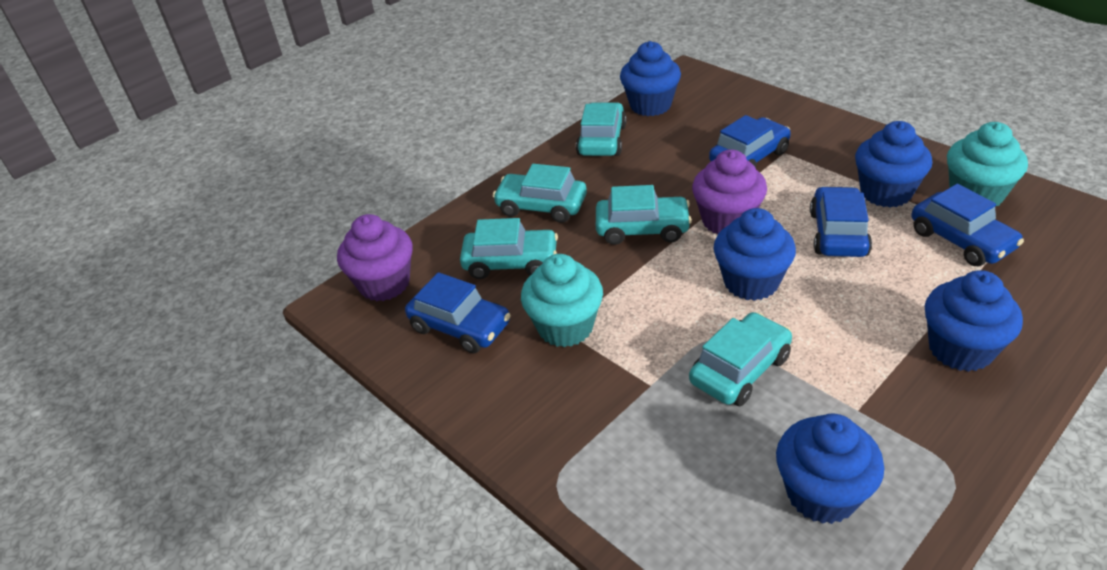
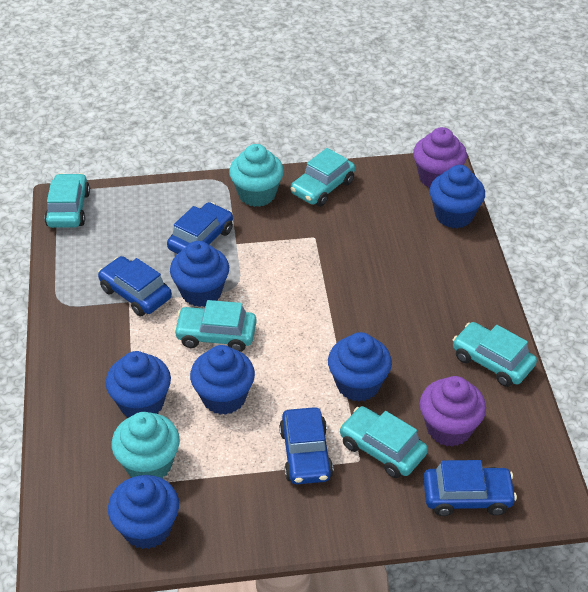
blue cupcake: 5 -> 6

